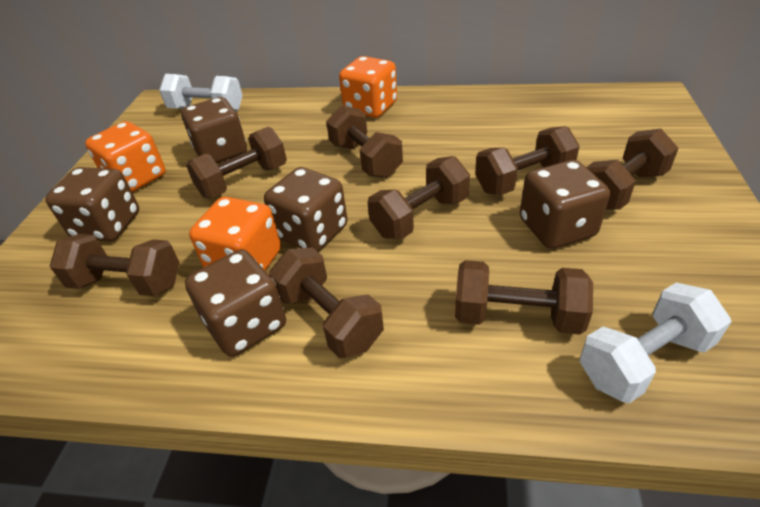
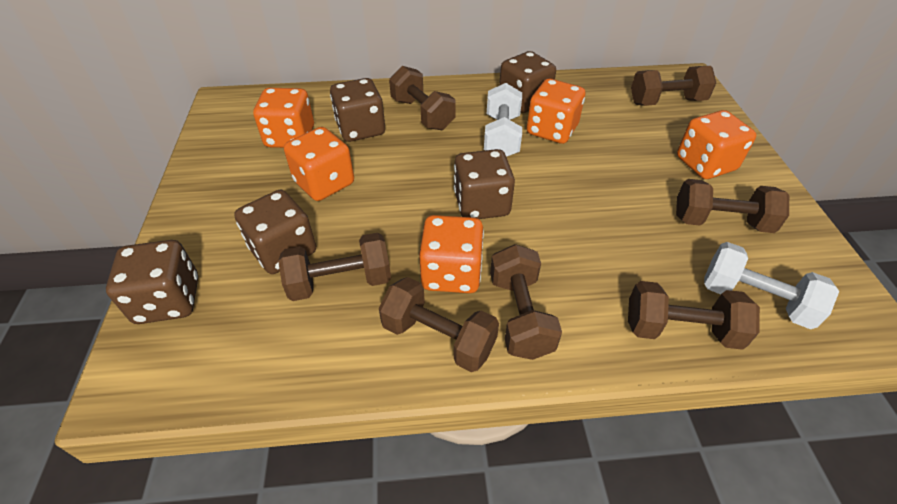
brown dumbbell: 8 -> 7
orange dice: 3 -> 5

